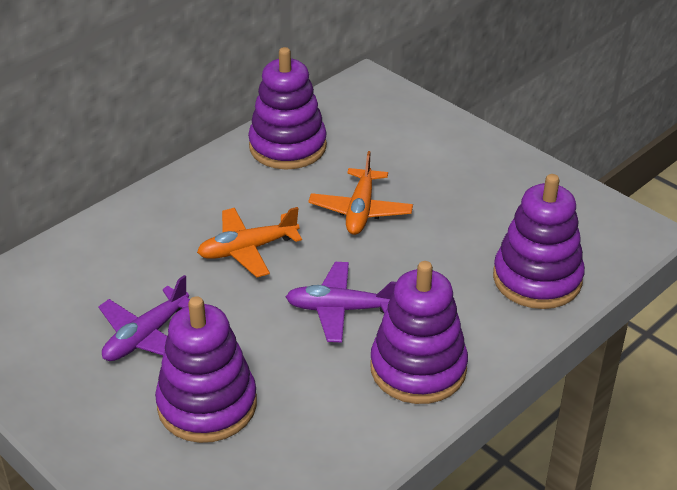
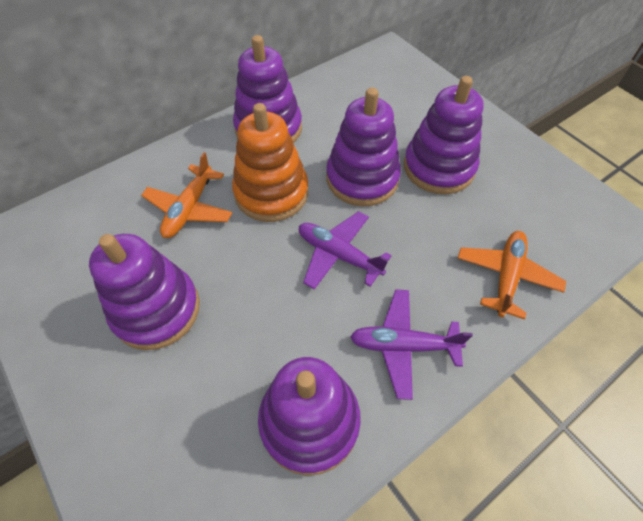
orange stacking toy: 0 -> 1
purple stacking toy: 4 -> 5

